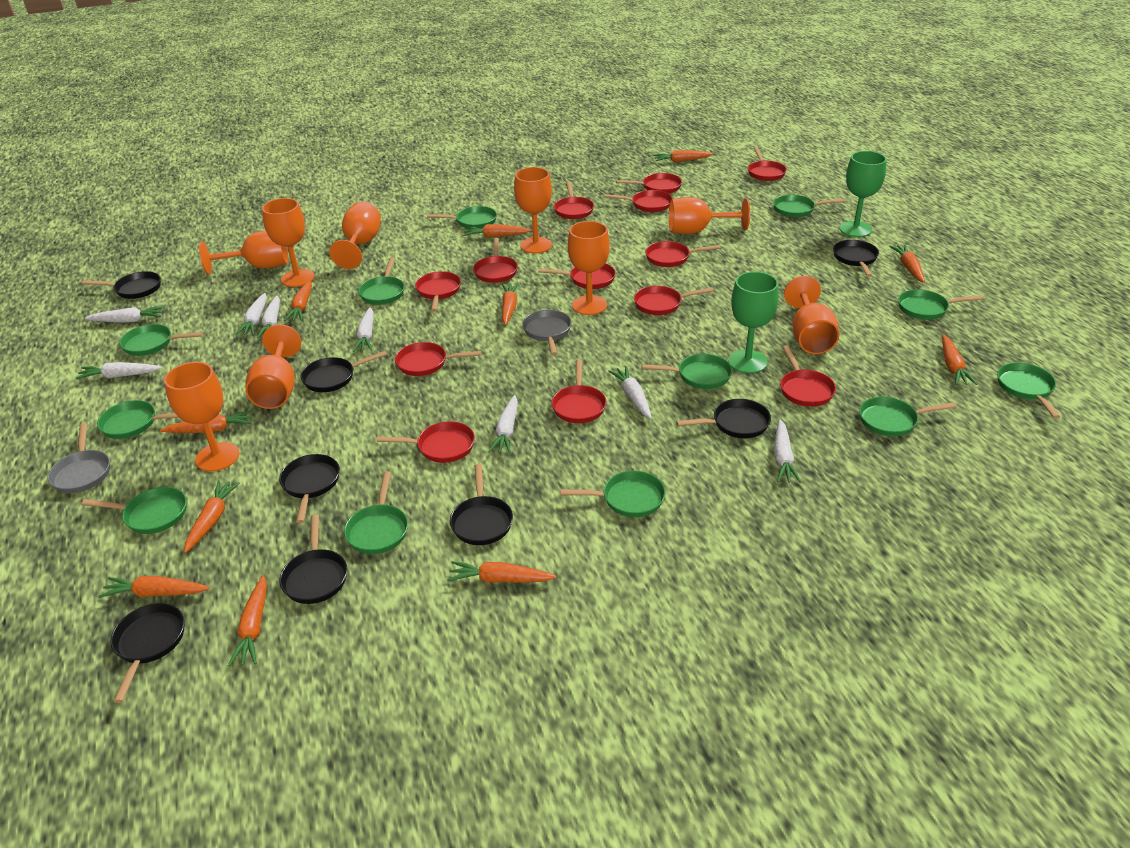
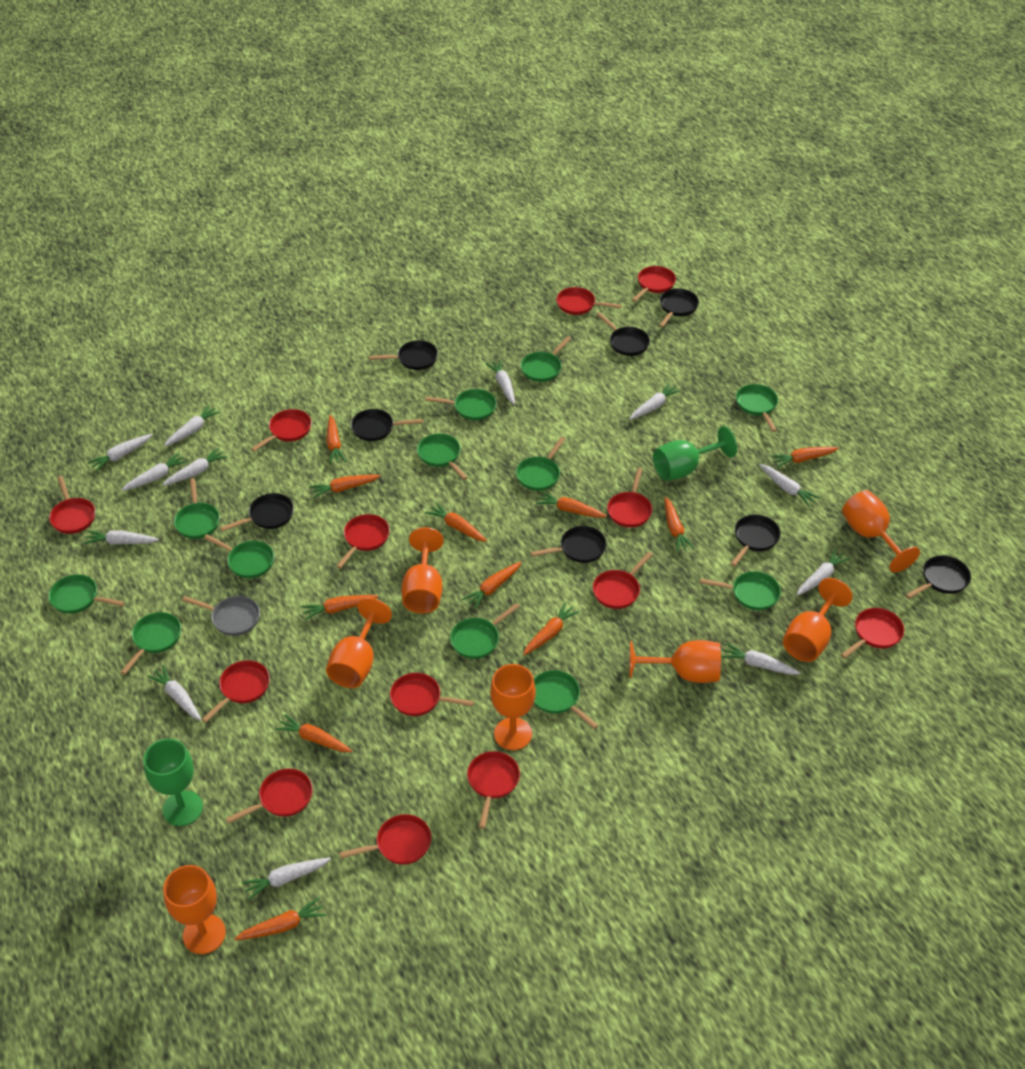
grey pan: 2 -> 1
orange goblet: 9 -> 7
white carrot: 8 -> 12

